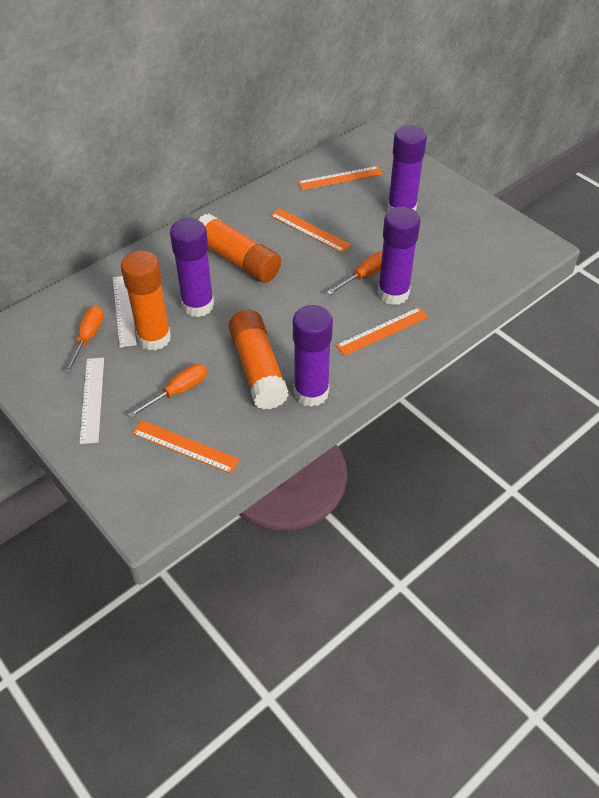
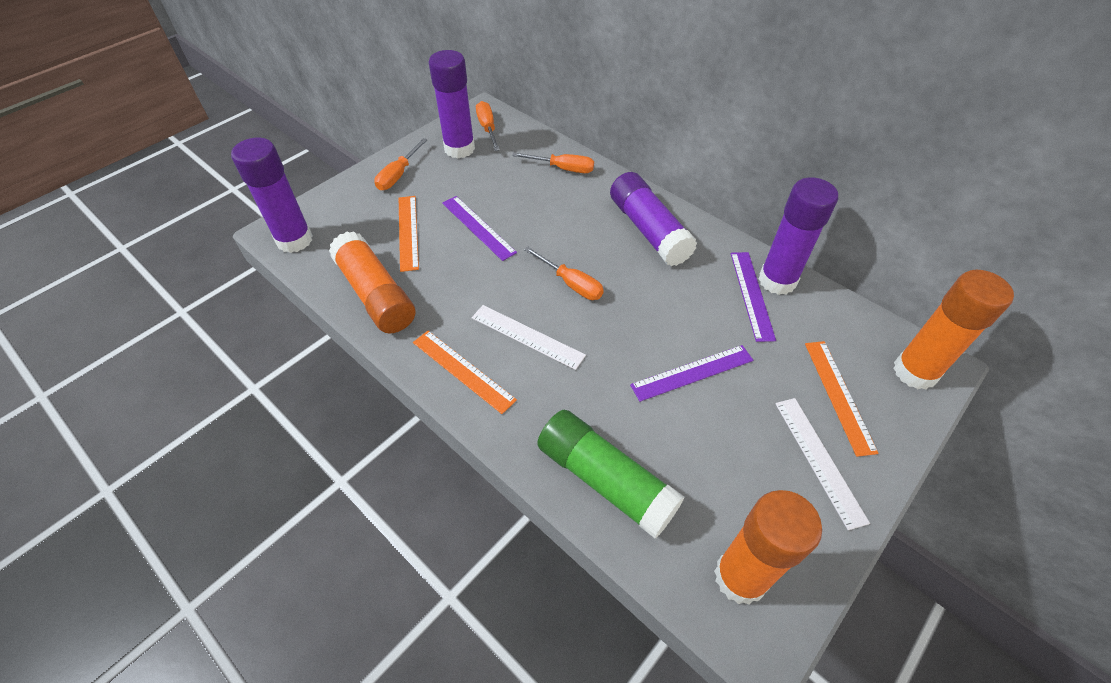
green glue stick: 0 -> 1
orange ruler: 4 -> 3
orange screwdriver: 3 -> 4
purple ruler: 0 -> 3

